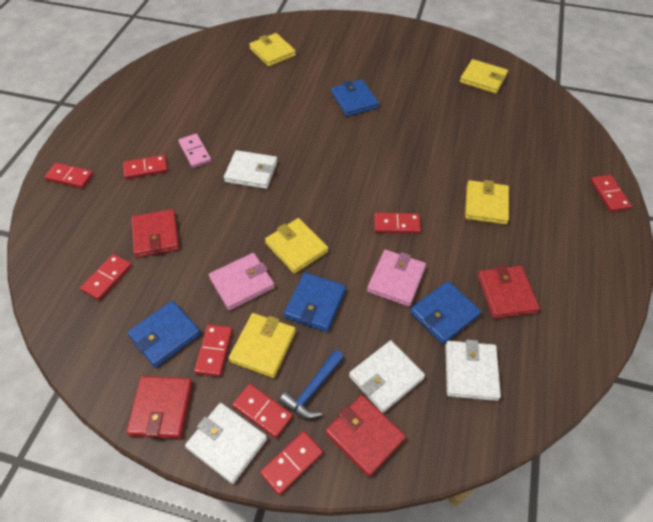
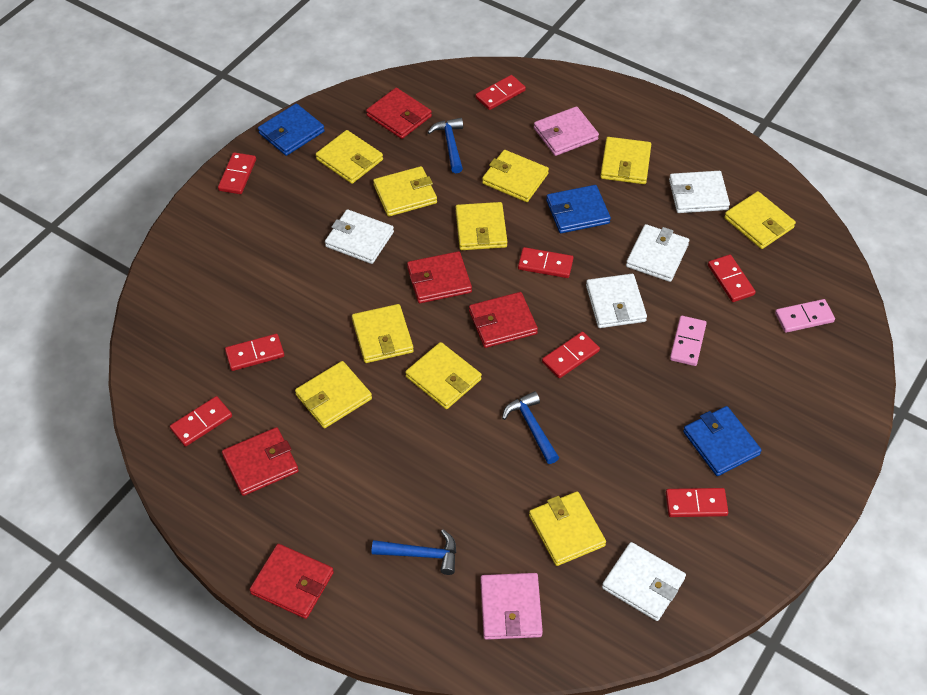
blue hammer: 1 -> 3
blue wallet: 4 -> 3
pink domino: 1 -> 2
red wallet: 4 -> 5
white wallet: 4 -> 5
yellow wallet: 5 -> 10

